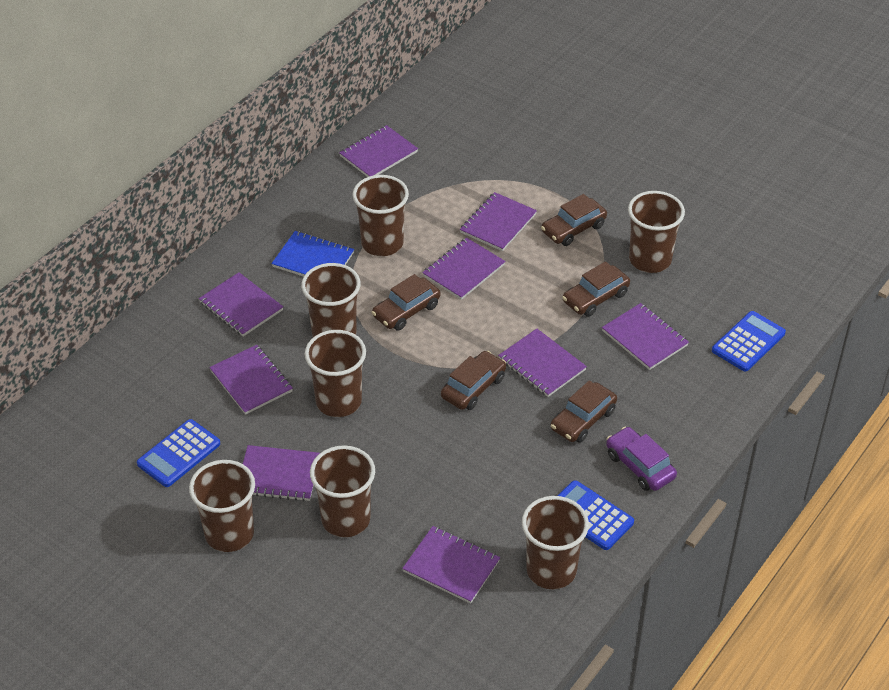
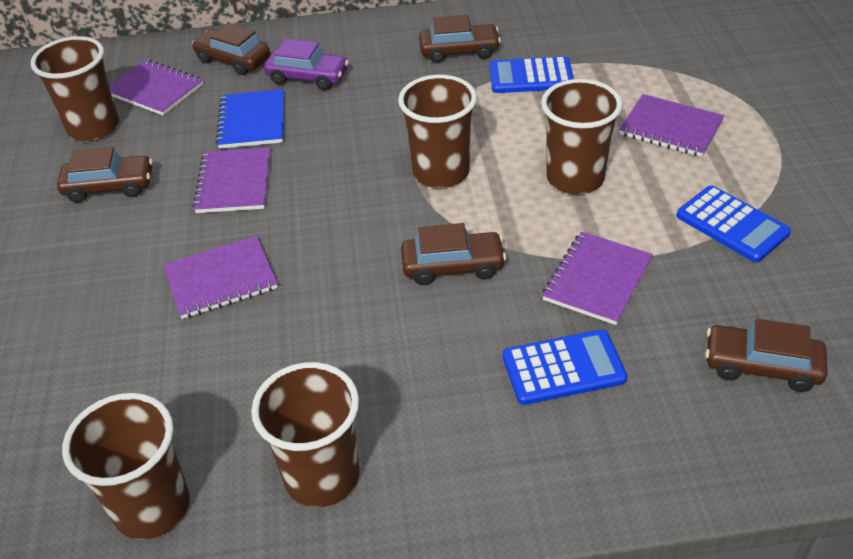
brown cup: 7 -> 5
purple notebook: 9 -> 5

